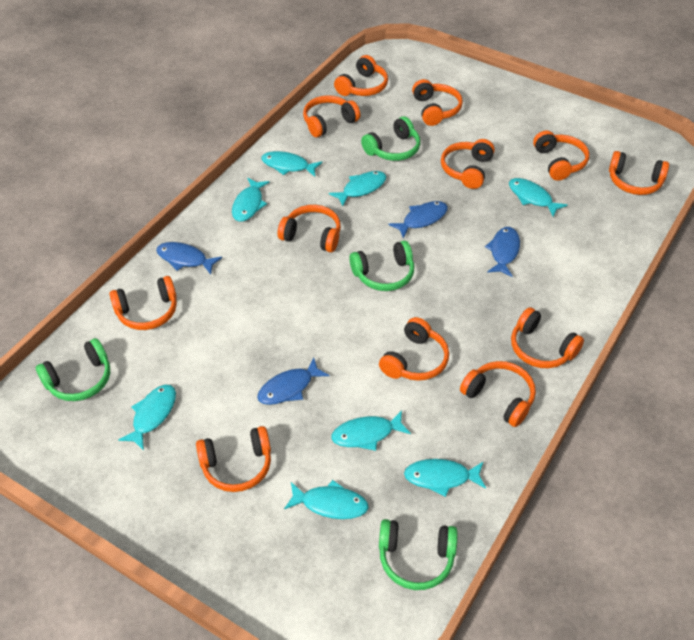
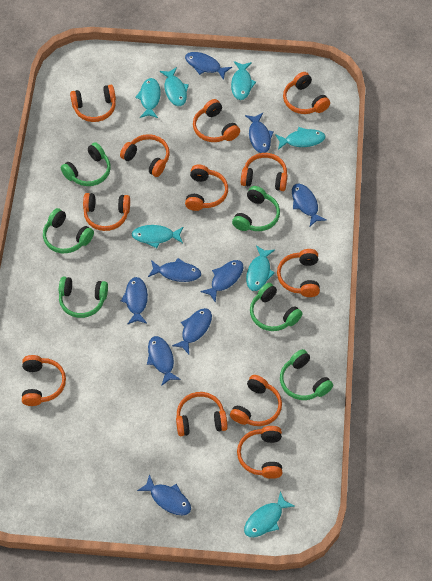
blue fish: 4 -> 9
green headphones: 4 -> 6
turquoise fish: 8 -> 7

